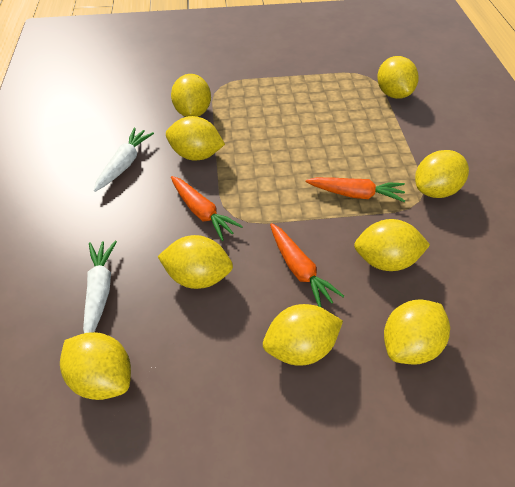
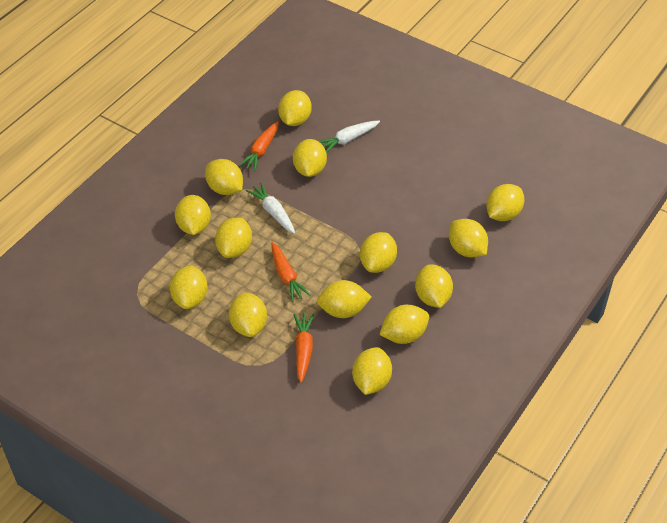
yellow lemon: 9 -> 14

